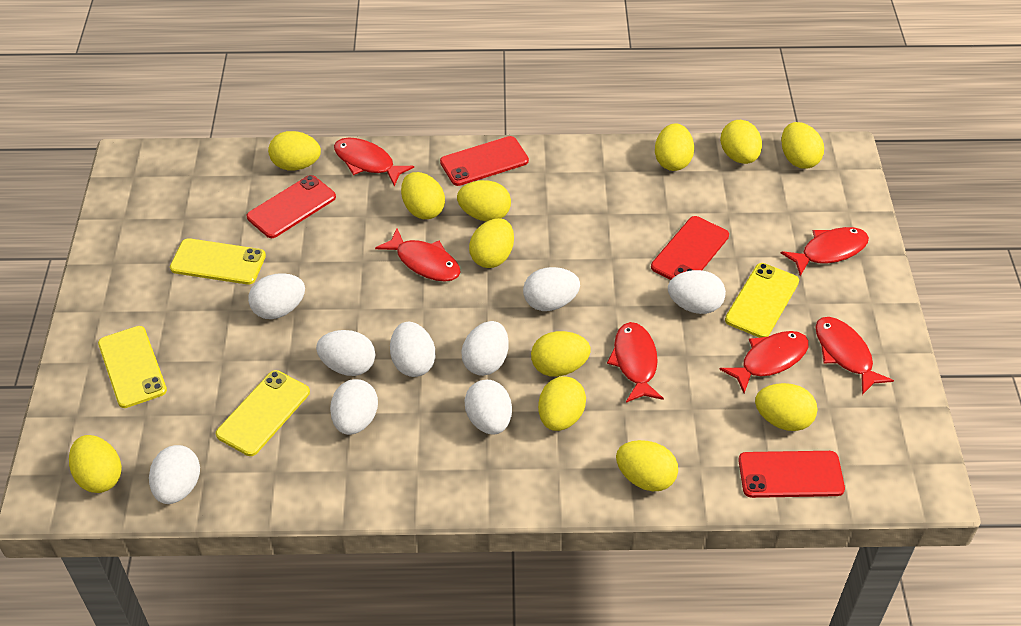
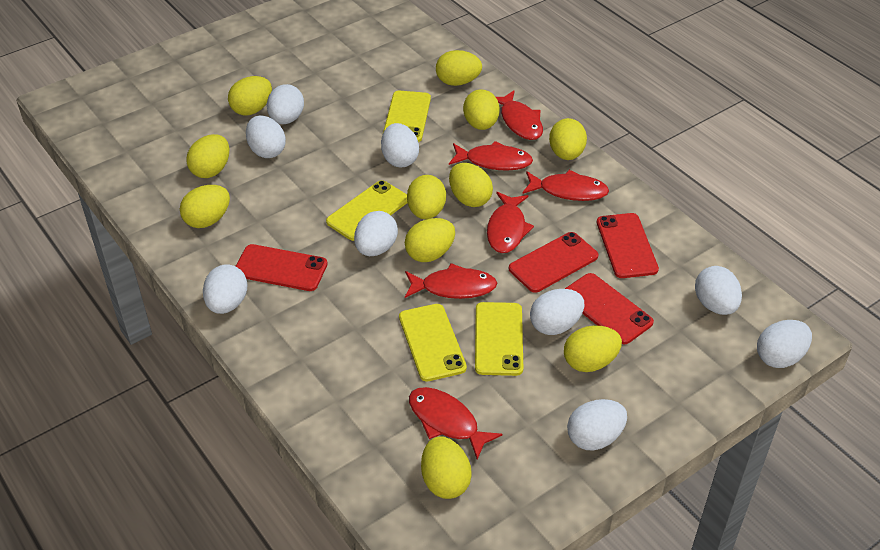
yellow egg: 12 -> 11

